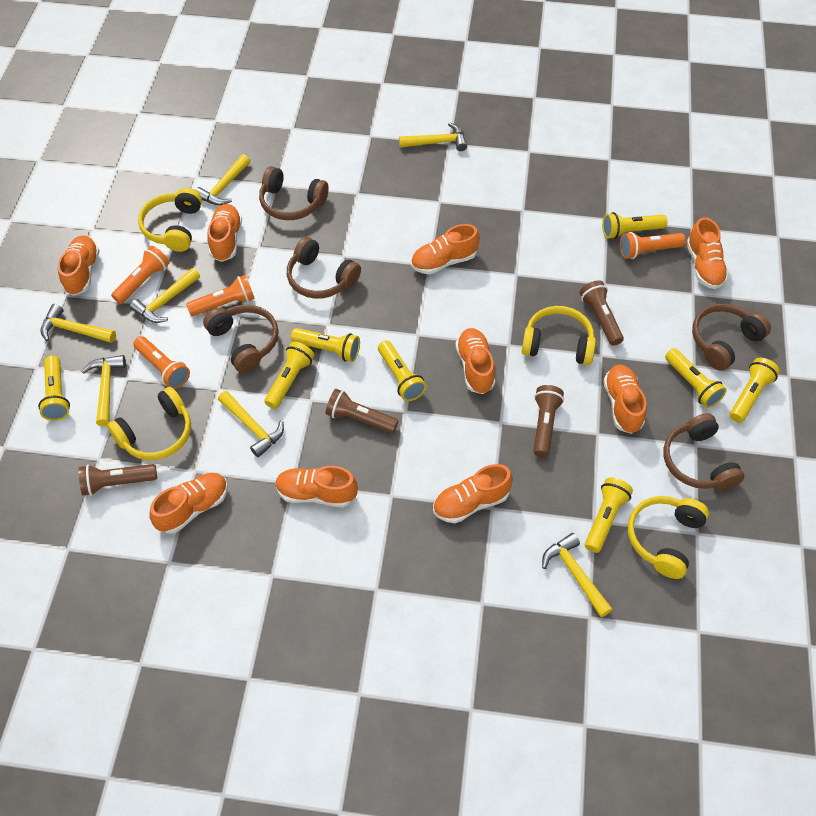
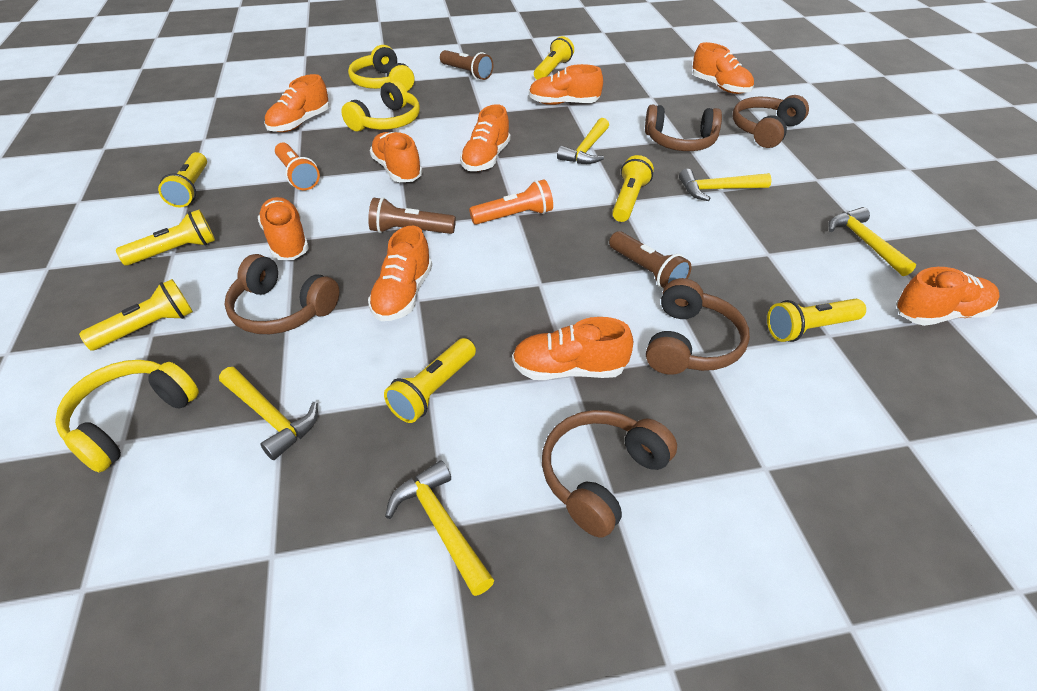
brown flashlight: 4 -> 3
orange flashlight: 4 -> 2
yellow flashlight: 8 -> 7
yellow hammer: 7 -> 5
yellow headphones: 4 -> 3

